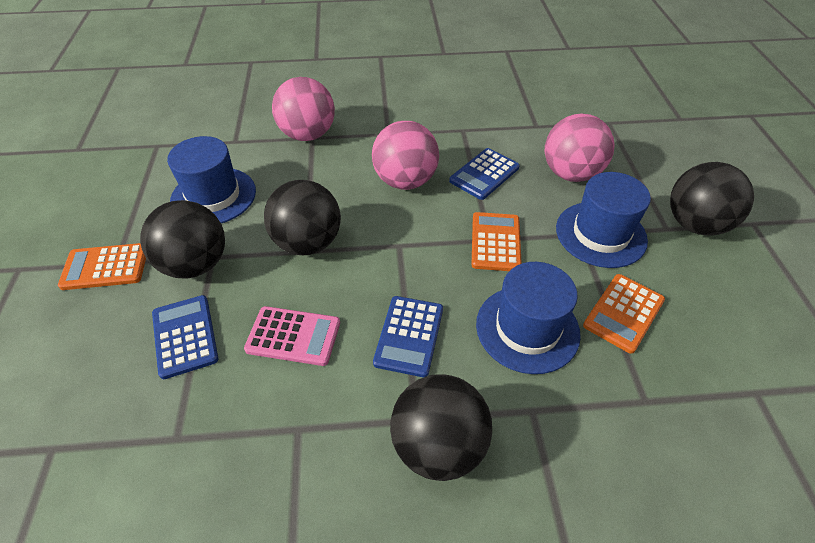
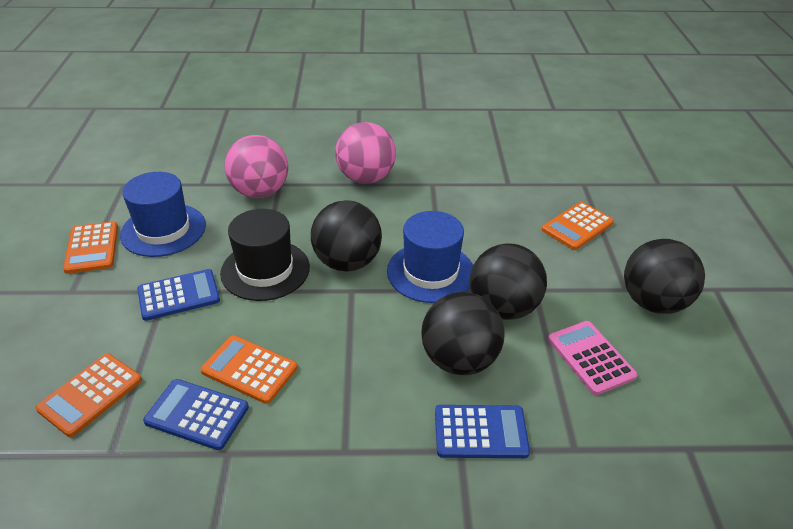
black hat: 0 -> 1
blue hat: 3 -> 2
orange calculator: 3 -> 4
pink ball: 3 -> 2

